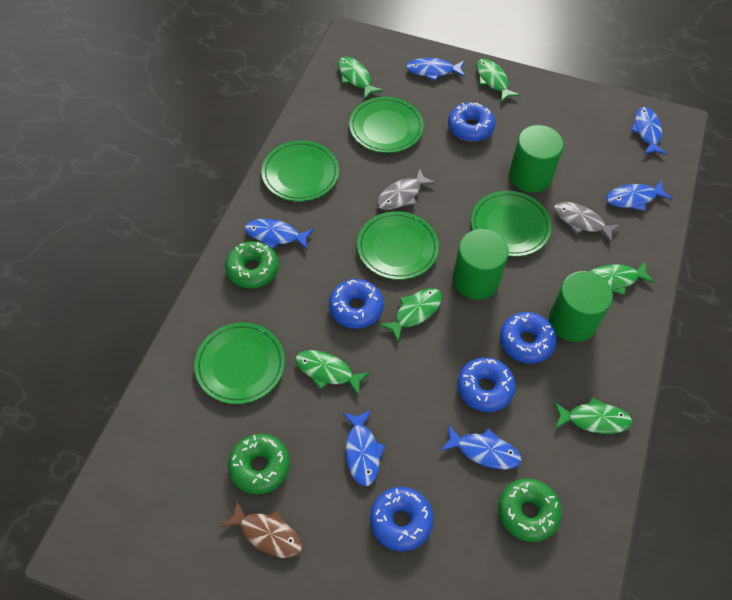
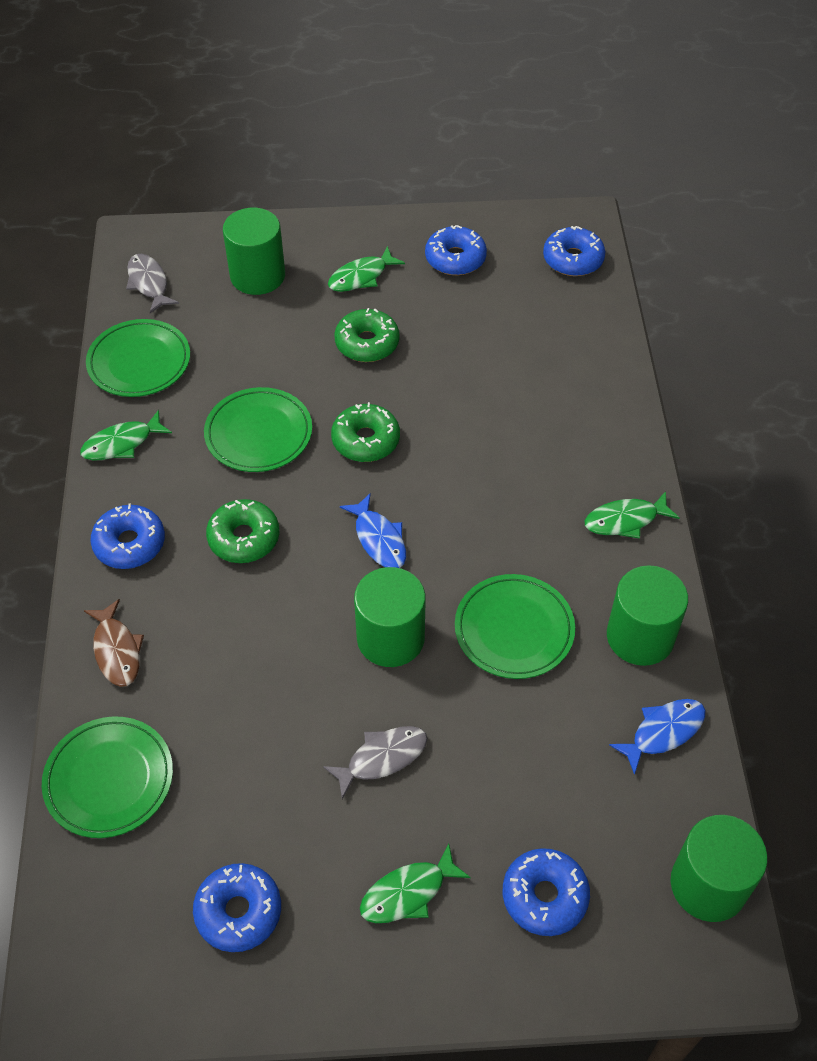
blue fish: 6 -> 2
green cylinder: 3 -> 4
green fish: 6 -> 4
green plate: 5 -> 4

